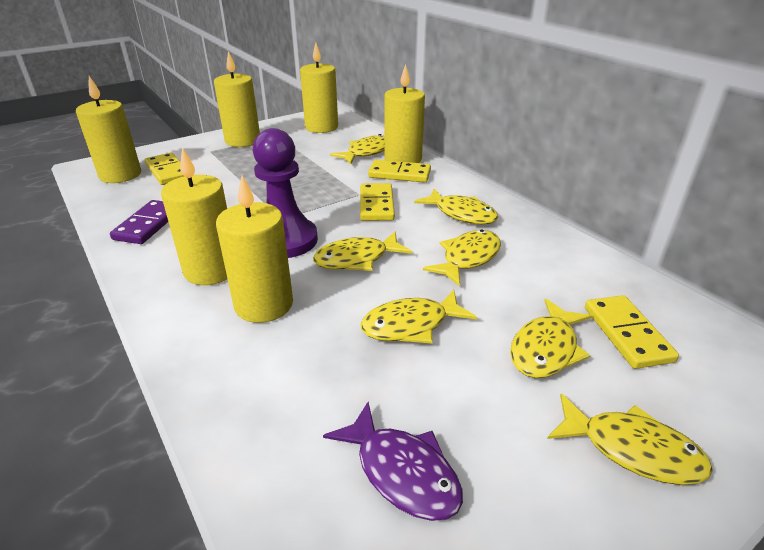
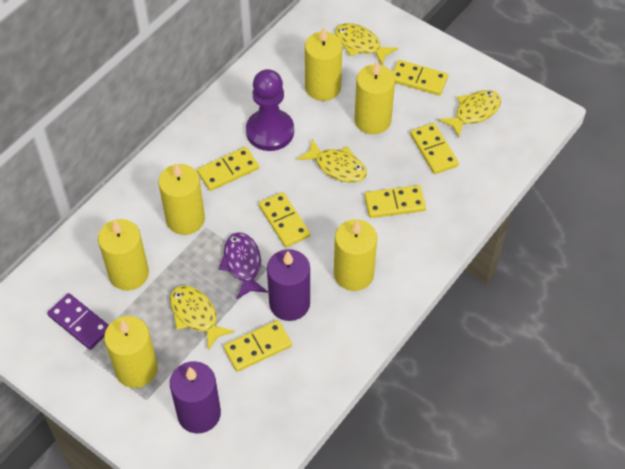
purple candle: 0 -> 2
yellow domino: 4 -> 6
yellow fish: 7 -> 4

